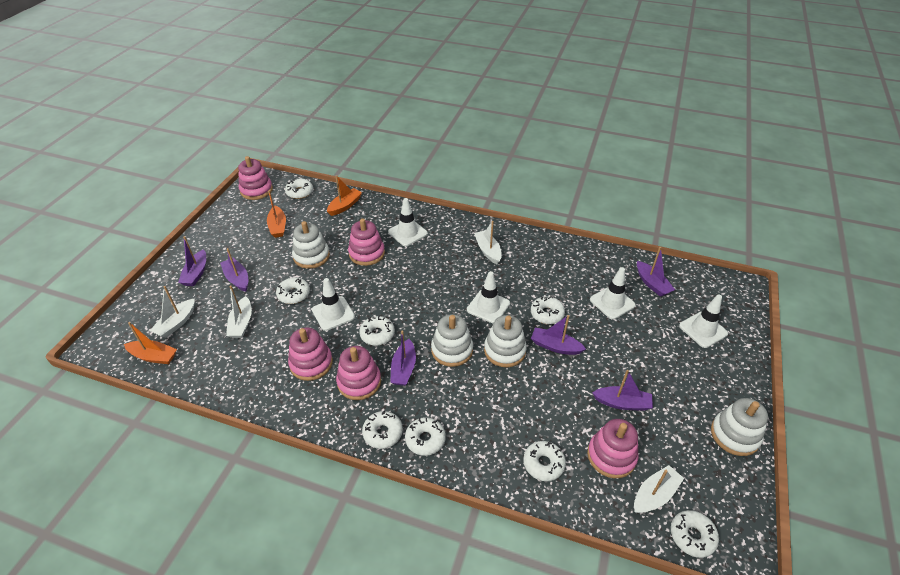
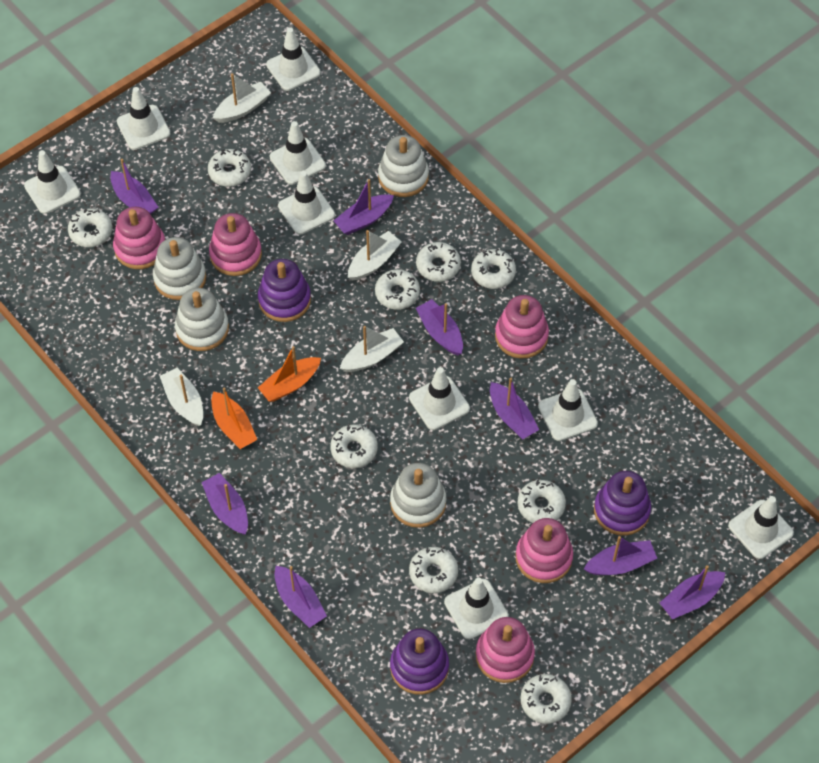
orange boat: 3 -> 2
purple boat: 6 -> 8
purple stacking toy: 0 -> 3
white donut: 8 -> 9
white traffic cone: 5 -> 9

